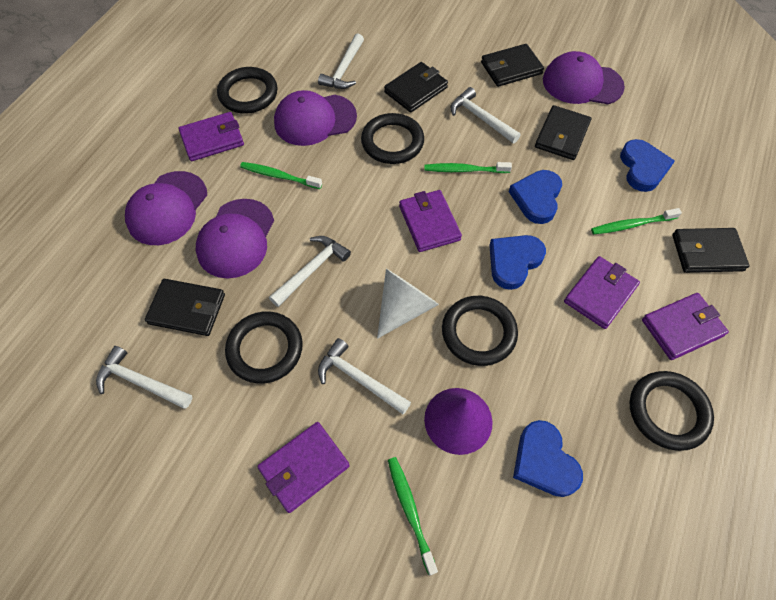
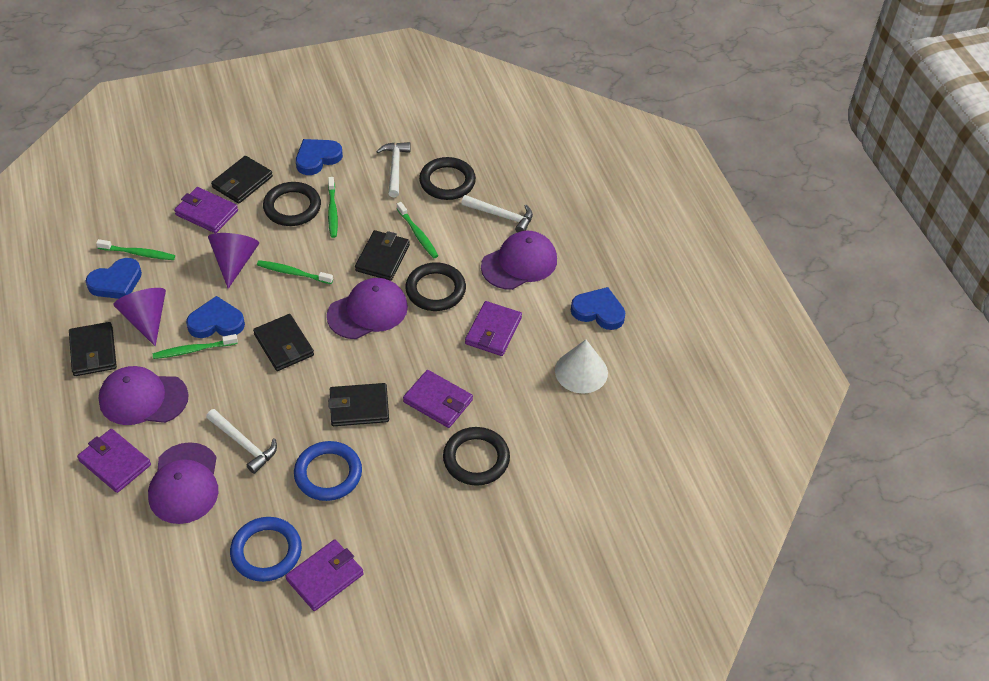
black ring: 5 -> 4
blue ring: 0 -> 2
green toothbrush: 4 -> 5
purple cone: 1 -> 2
white hammer: 5 -> 3

